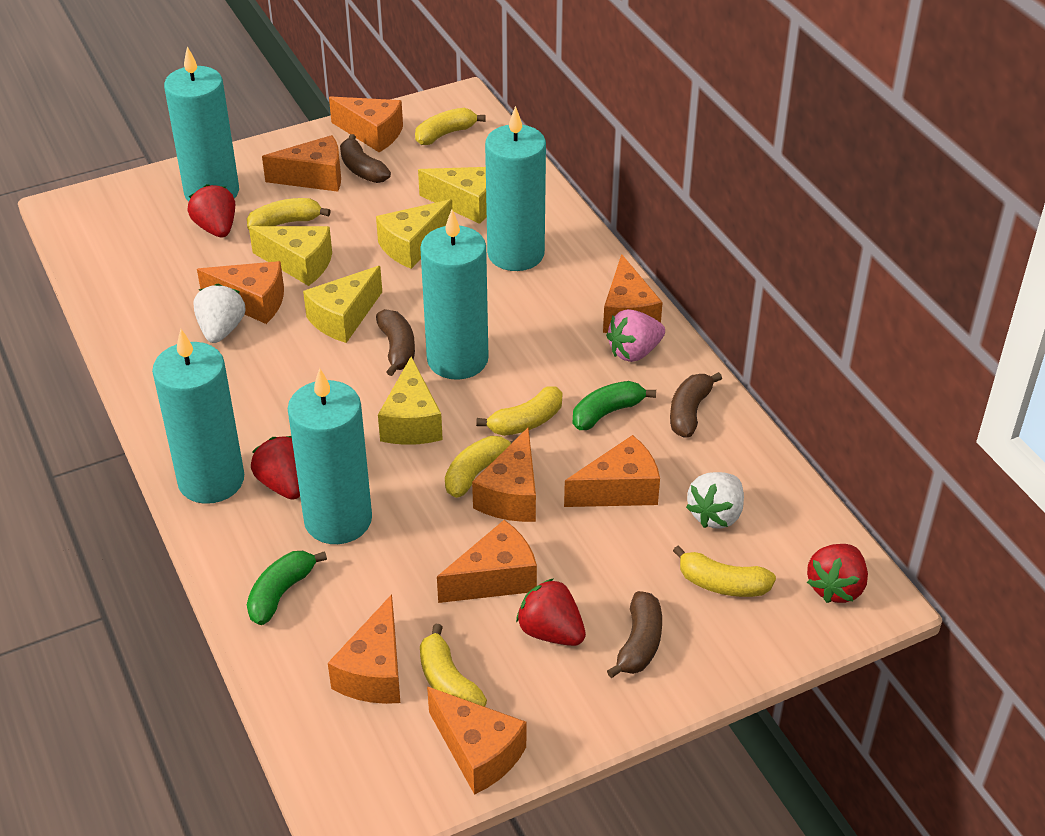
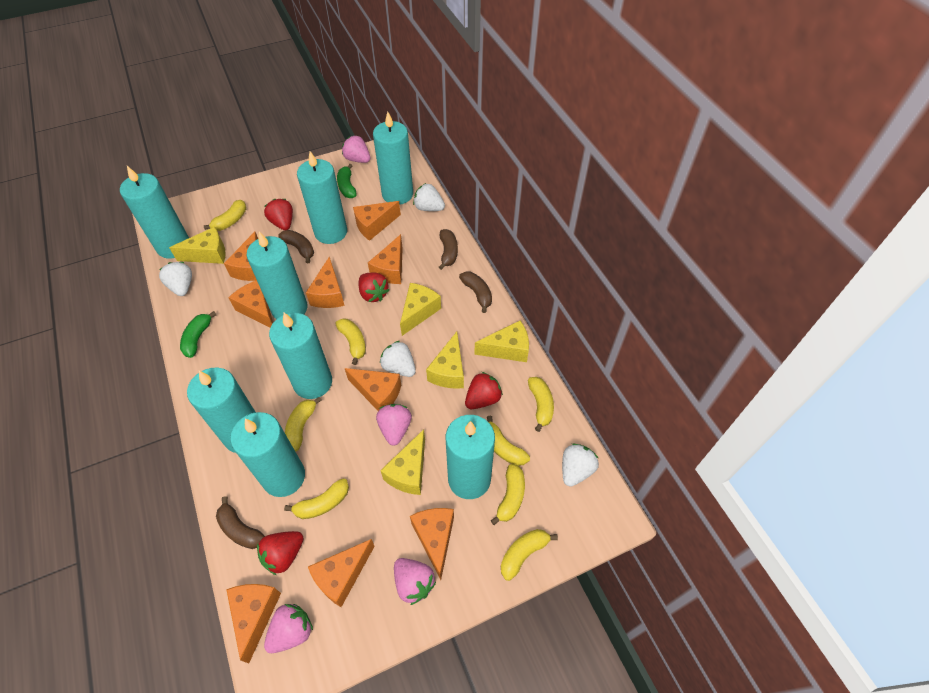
pink strawberry: 1 -> 4
turquoise candle: 5 -> 8
white strawberry: 2 -> 4
yellow banana: 6 -> 8

